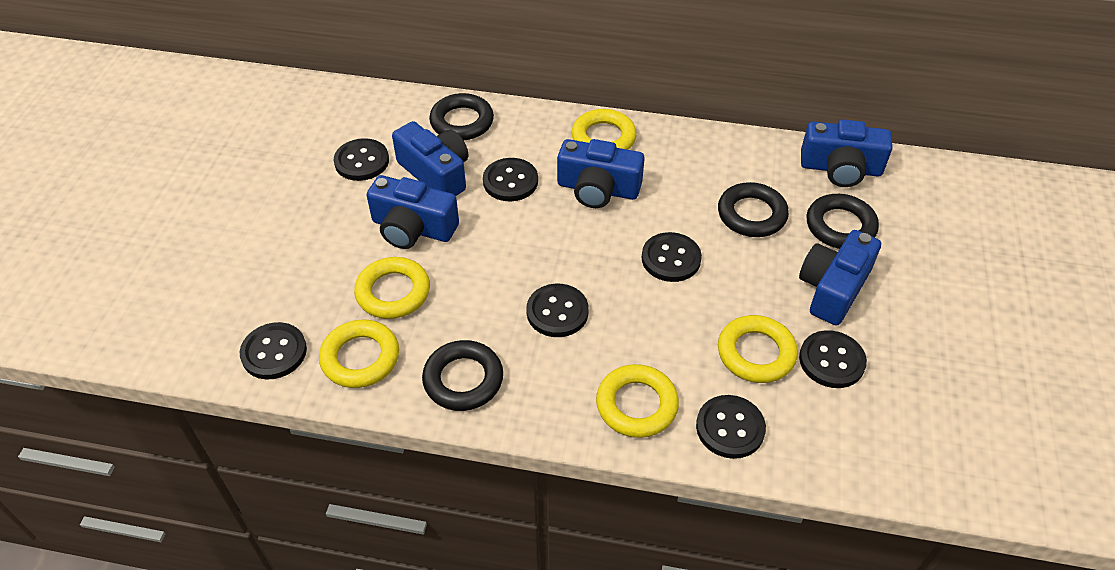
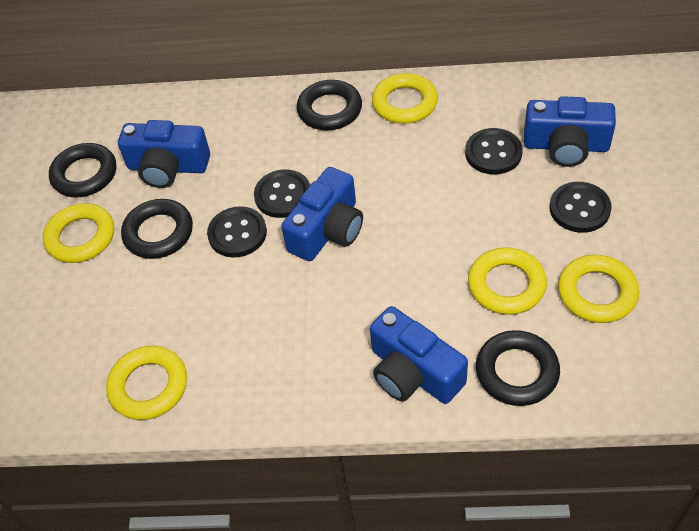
black button: 7 -> 4
blue camera: 5 -> 4

